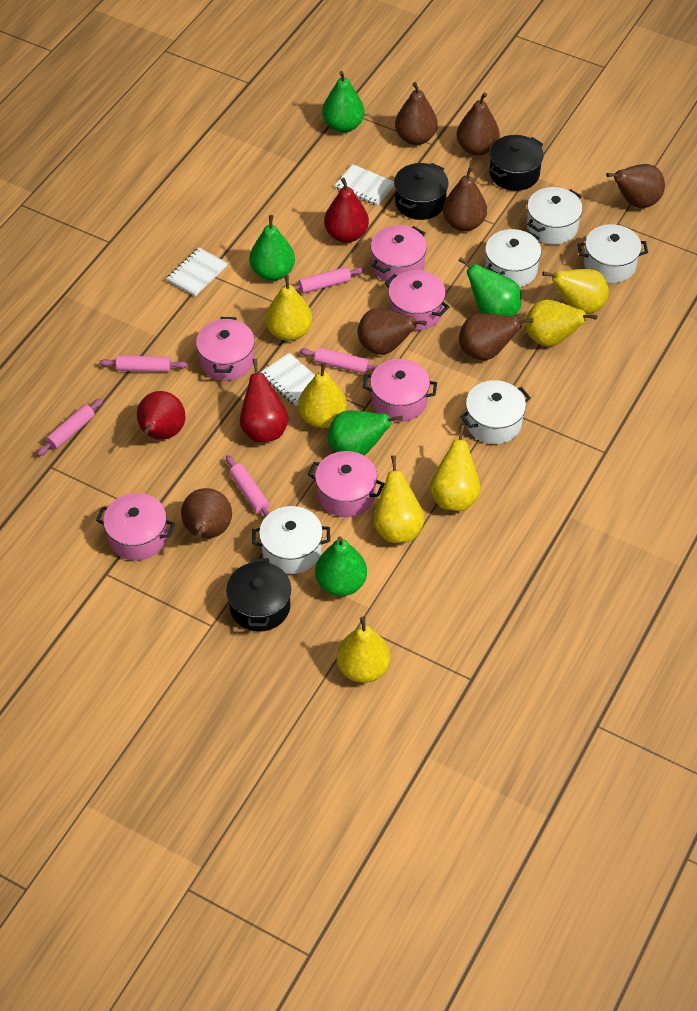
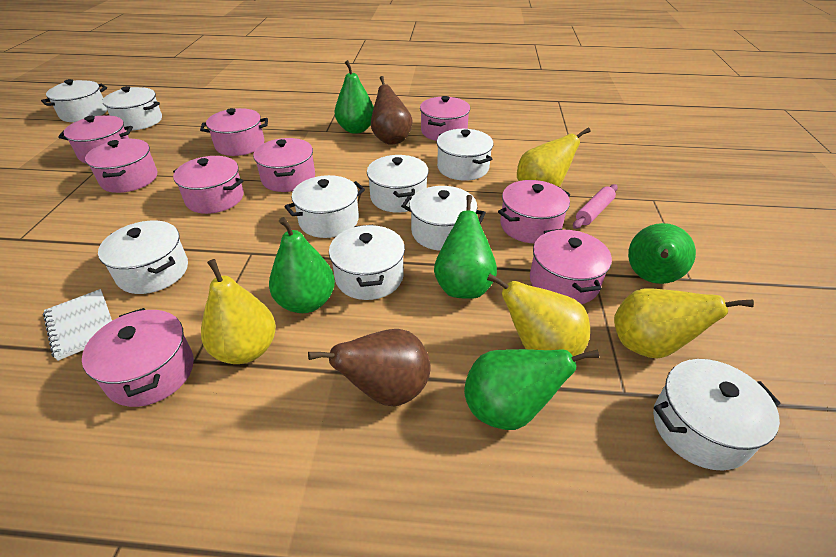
black pot: 3 -> 0
brown pear: 7 -> 2
pink pot: 6 -> 9
pink rolling pin: 5 -> 1
red pear: 3 -> 0
white notebook: 3 -> 1
white pot: 5 -> 9
yellow pear: 7 -> 4

